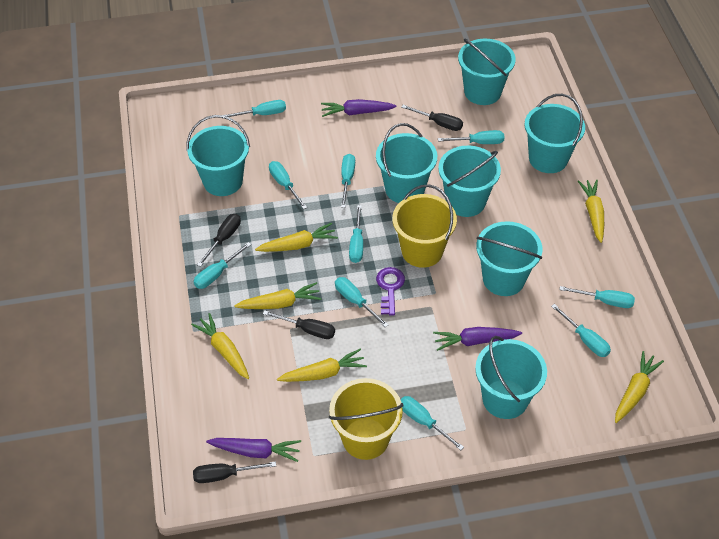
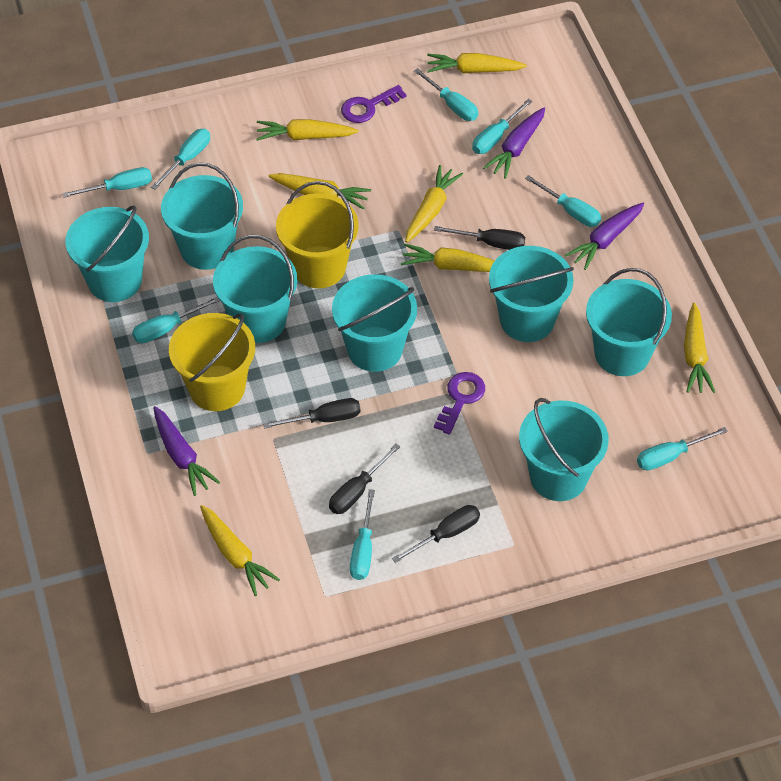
purple key: 1 -> 2
turquoise screwdriver: 10 -> 8
yellow carrot: 6 -> 7

